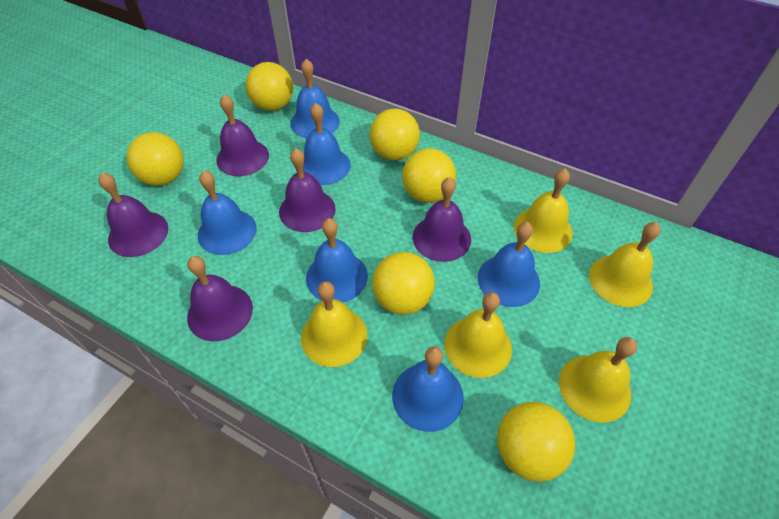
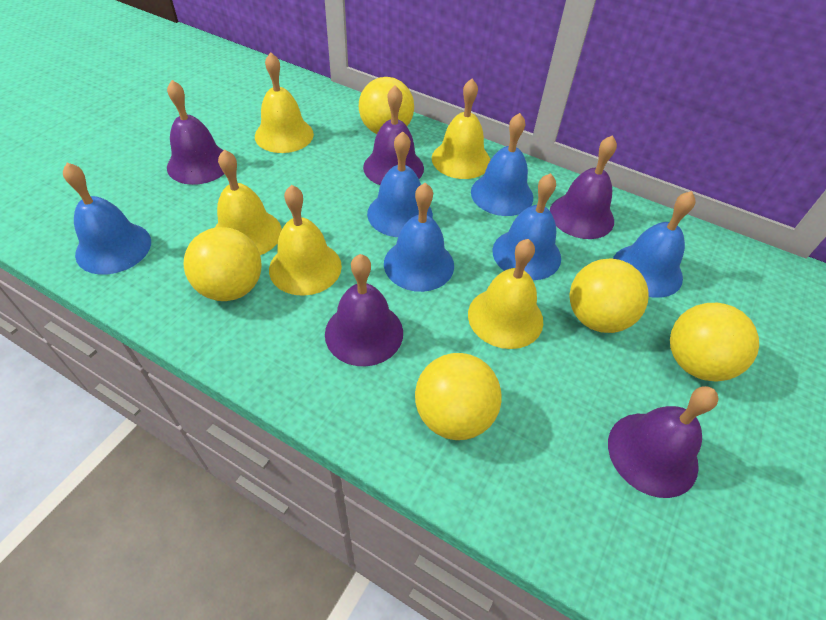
yellow ball: 6 -> 5

